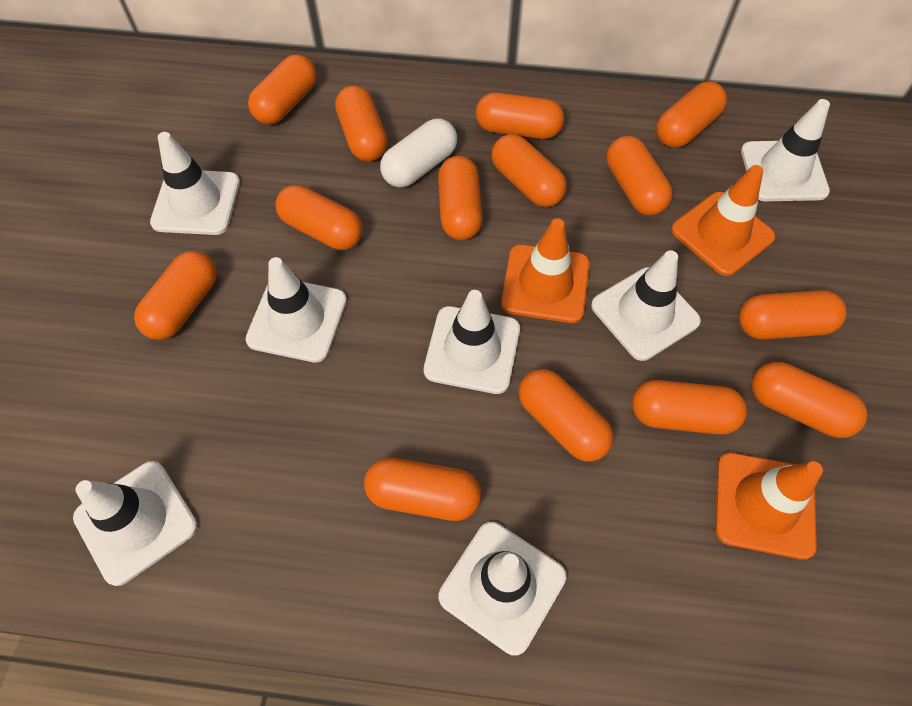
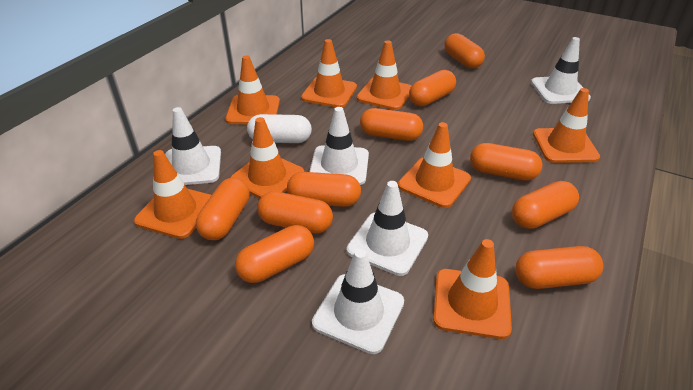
orange capsule: 14 -> 10
orange traffic cone: 3 -> 8
white traffic cone: 7 -> 5

